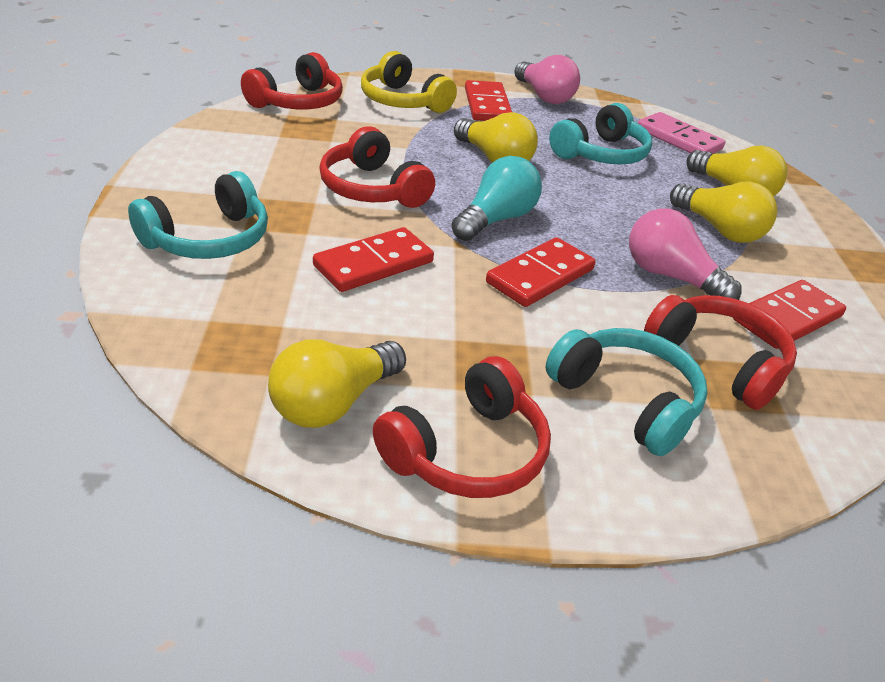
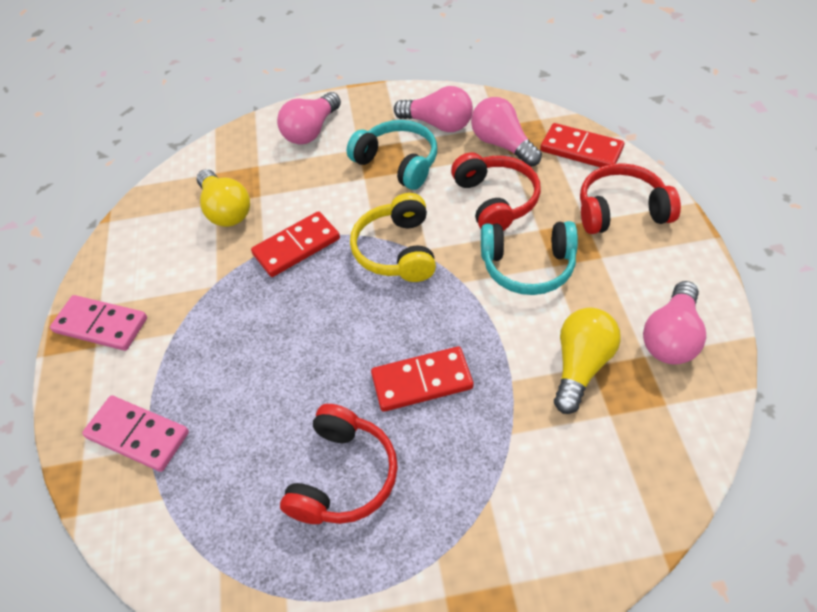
pink domino: 1 -> 2
pink light bulb: 2 -> 4
red domino: 4 -> 3
red headphones: 4 -> 3
turquoise headphones: 3 -> 2
turquoise light bulb: 1 -> 0
yellow light bulb: 4 -> 2

